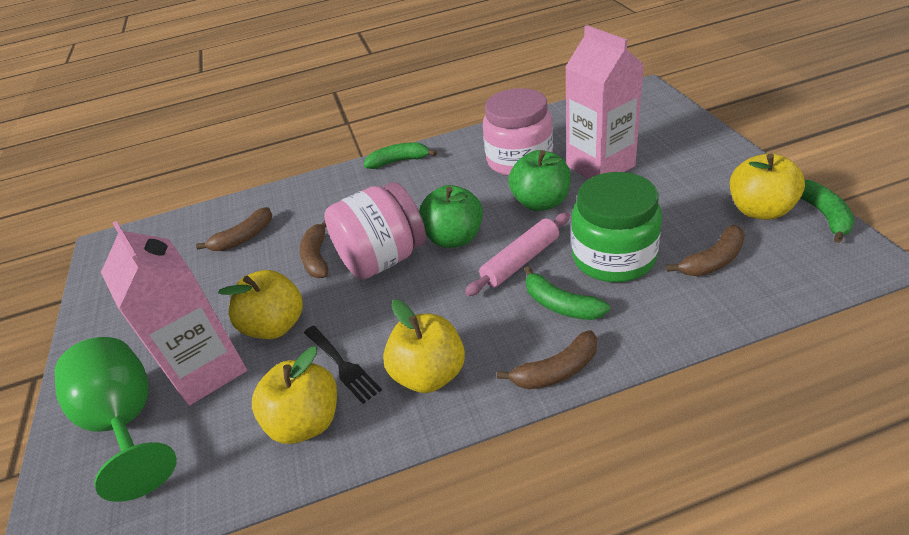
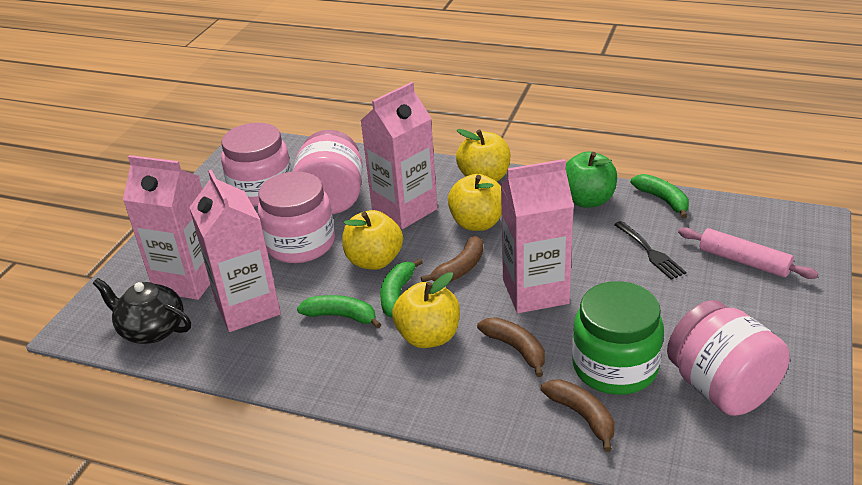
black teapot: 0 -> 1
brown banana: 4 -> 3
green apple: 2 -> 1
green goblet: 1 -> 0
pink carton: 2 -> 4
pink jar: 2 -> 4

